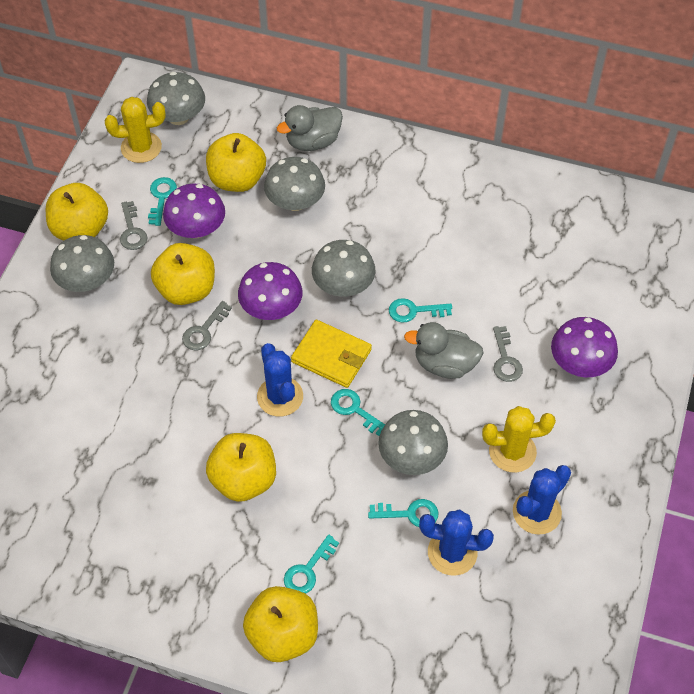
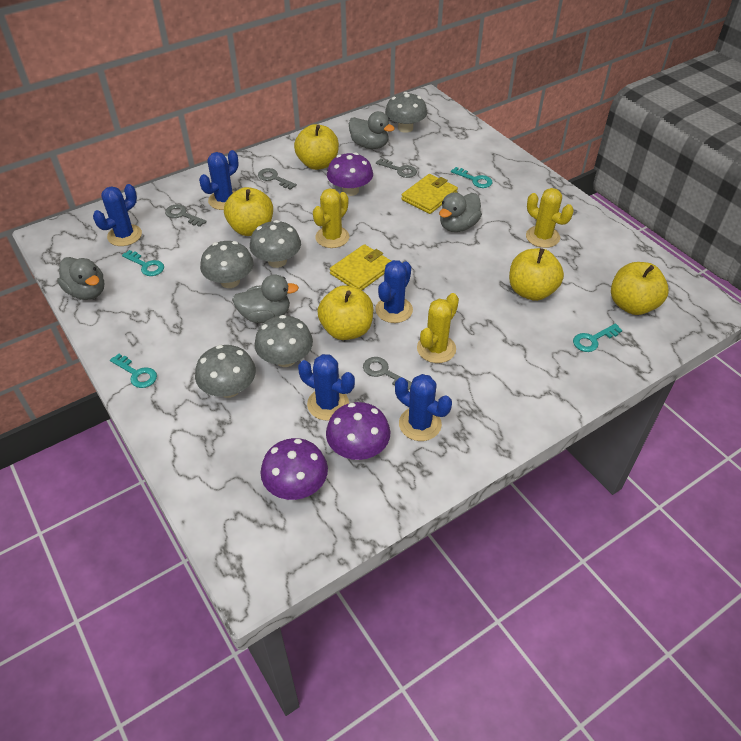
blue cactus: 3 -> 5
grey duck: 2 -> 4
grey key: 3 -> 4
turquoise key: 5 -> 4
yellow cactus: 2 -> 3
yellow wallet: 1 -> 2

